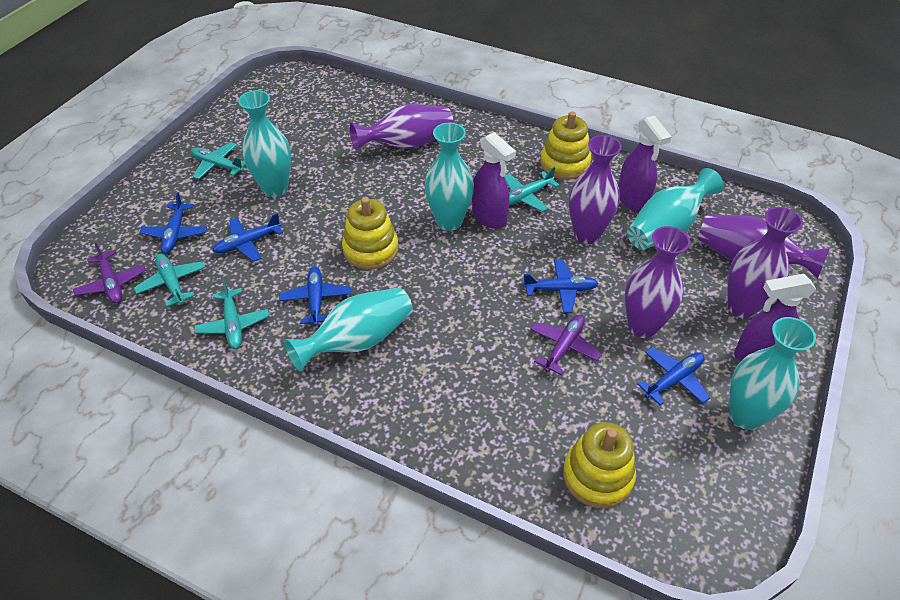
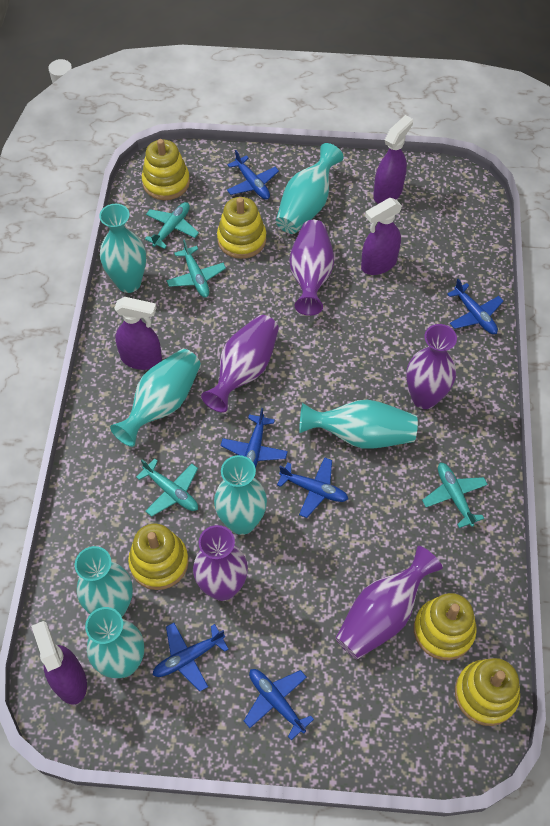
blue plane: 5 -> 6
purple plane: 2 -> 0
purple spray bottle: 3 -> 4
turquoise vase: 5 -> 7
yellow stacking toy: 3 -> 5

